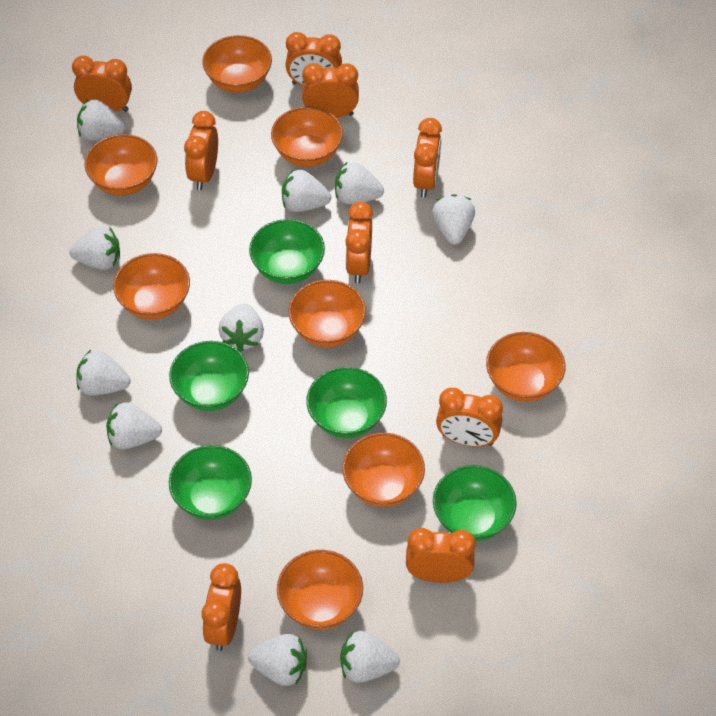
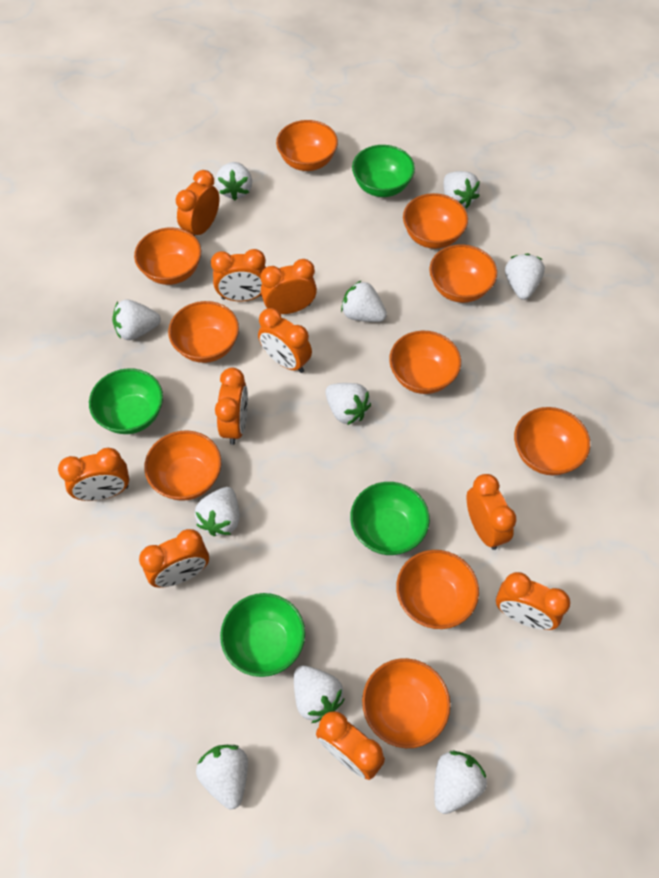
green bowl: 5 -> 4
orange bowl: 8 -> 10
orange clock: 9 -> 10

